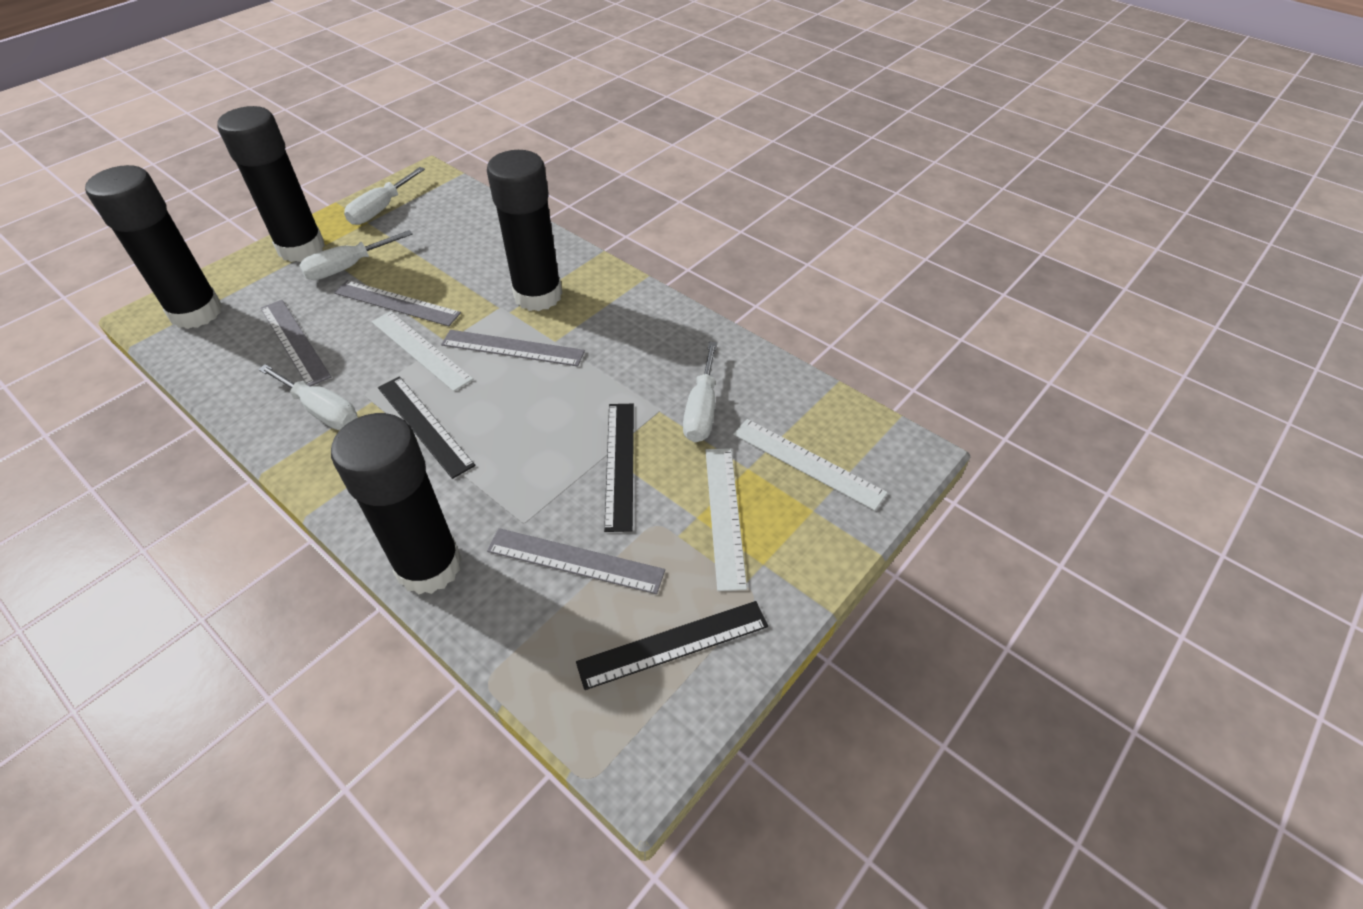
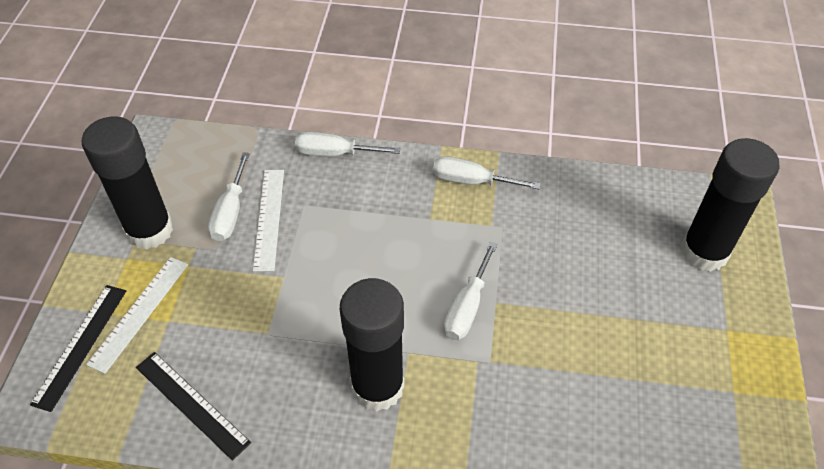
black glue stick: 4 -> 3
black ruler: 3 -> 2
grey ruler: 4 -> 0
white ruler: 3 -> 2

